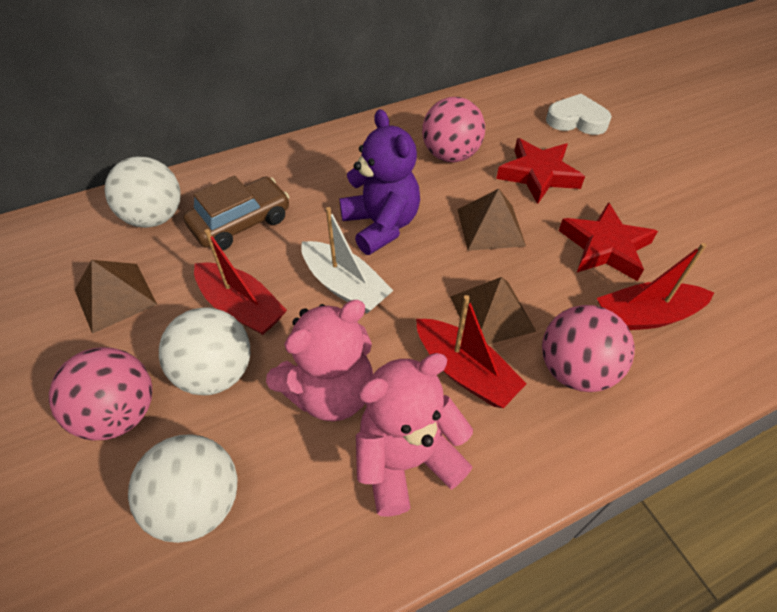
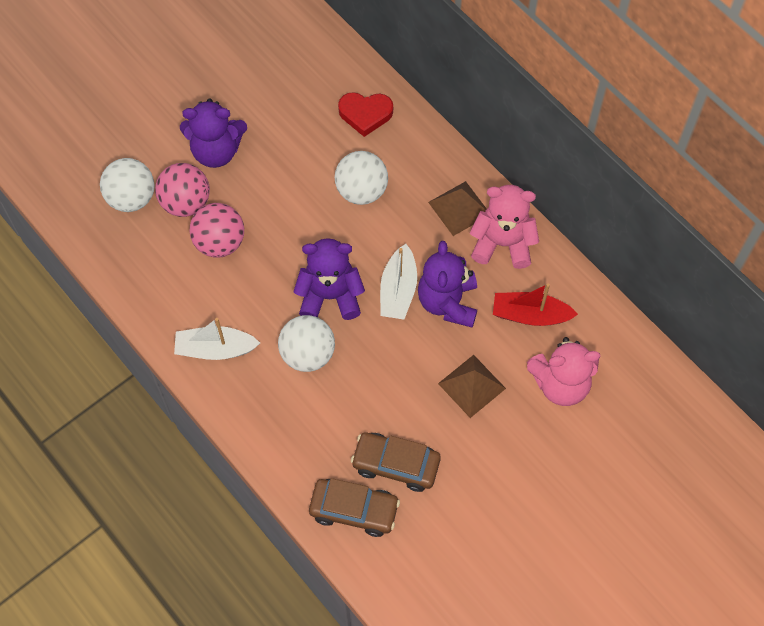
brown car: 1 -> 2
brown pyramid: 3 -> 2
pink ball: 3 -> 2
purple teddy bear: 1 -> 3
red boat: 3 -> 1
red heart: 0 -> 1
red star: 2 -> 0
white boat: 1 -> 2
white heart: 1 -> 0

